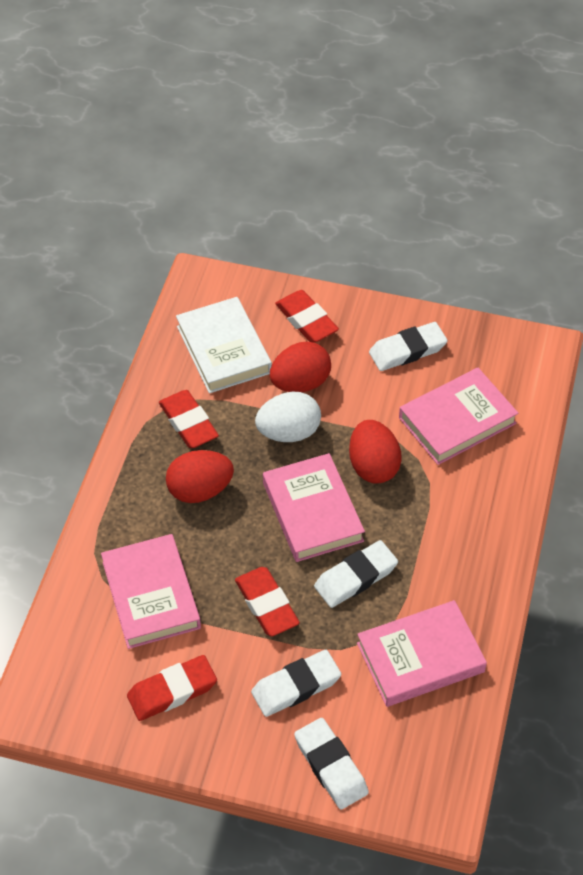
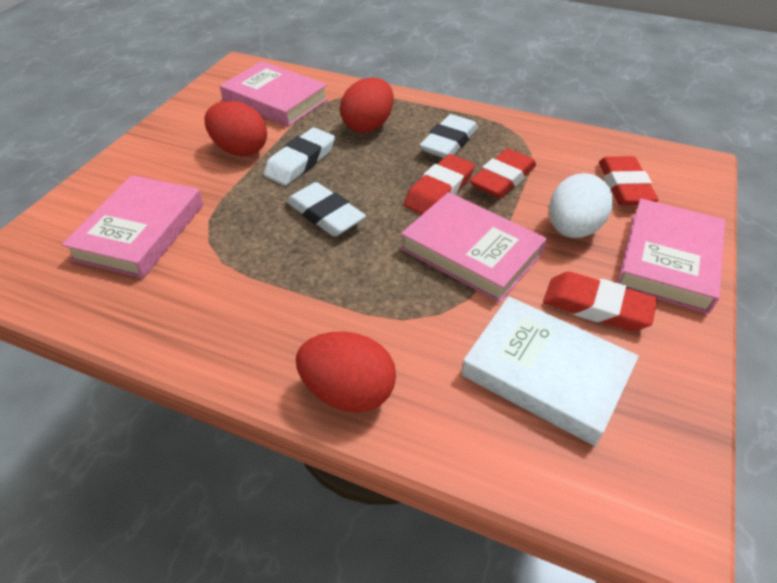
white eraser: 4 -> 3

